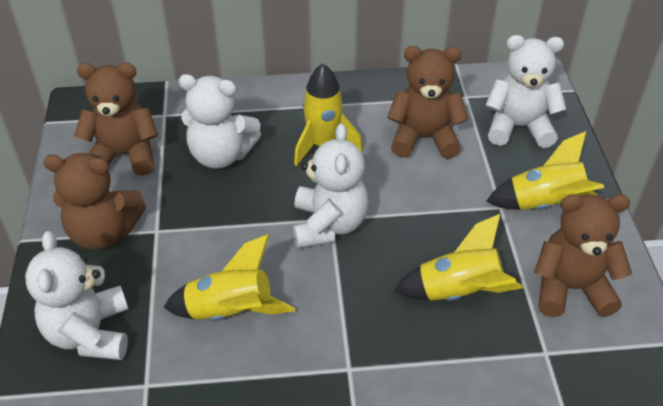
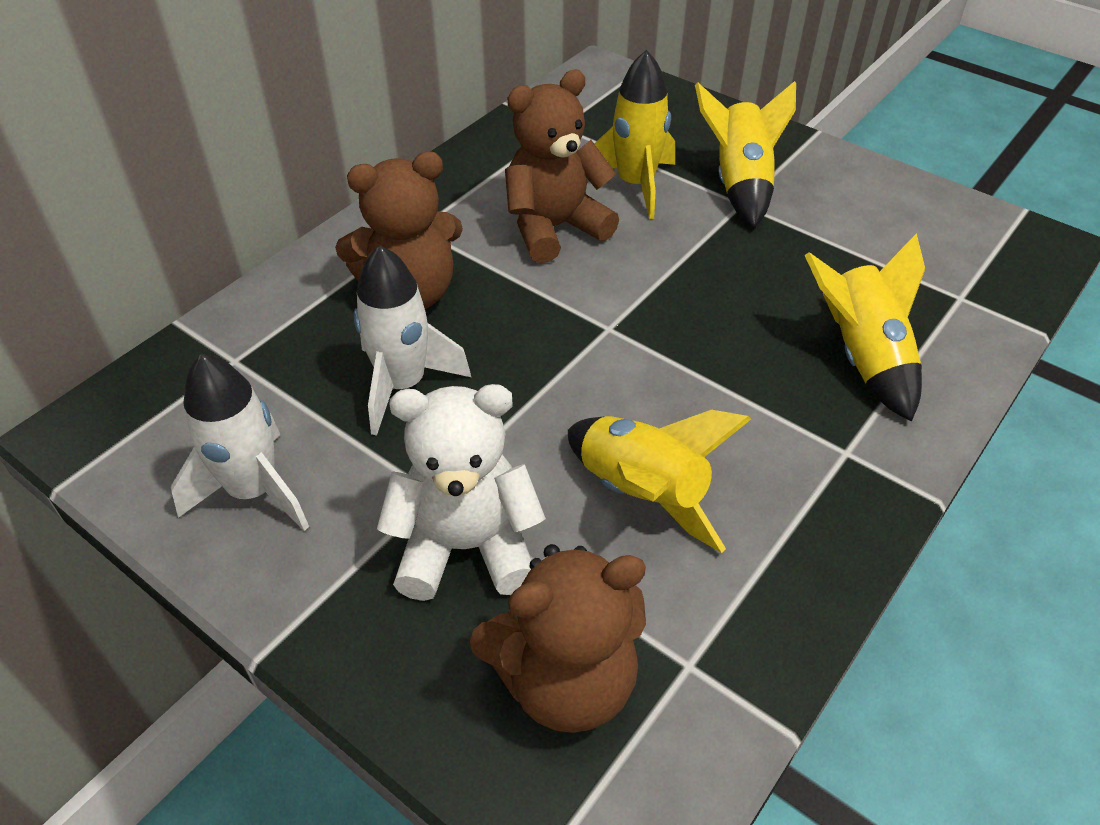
brown teddy bear: 4 -> 3
white rocket: 0 -> 2
white teddy bear: 4 -> 1

